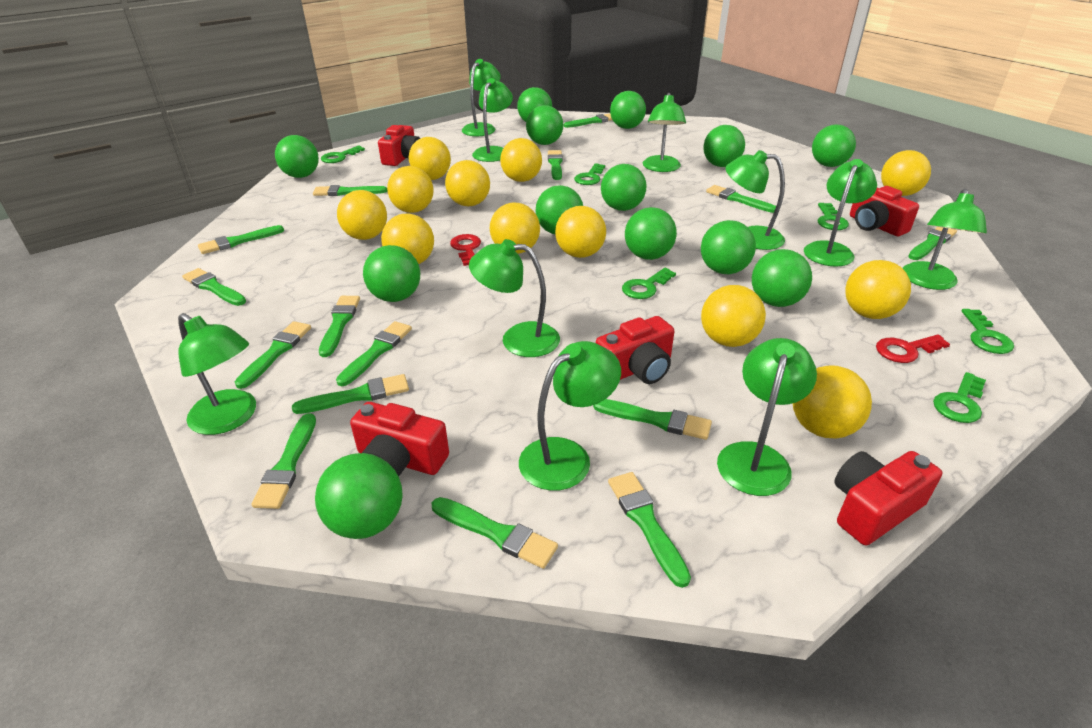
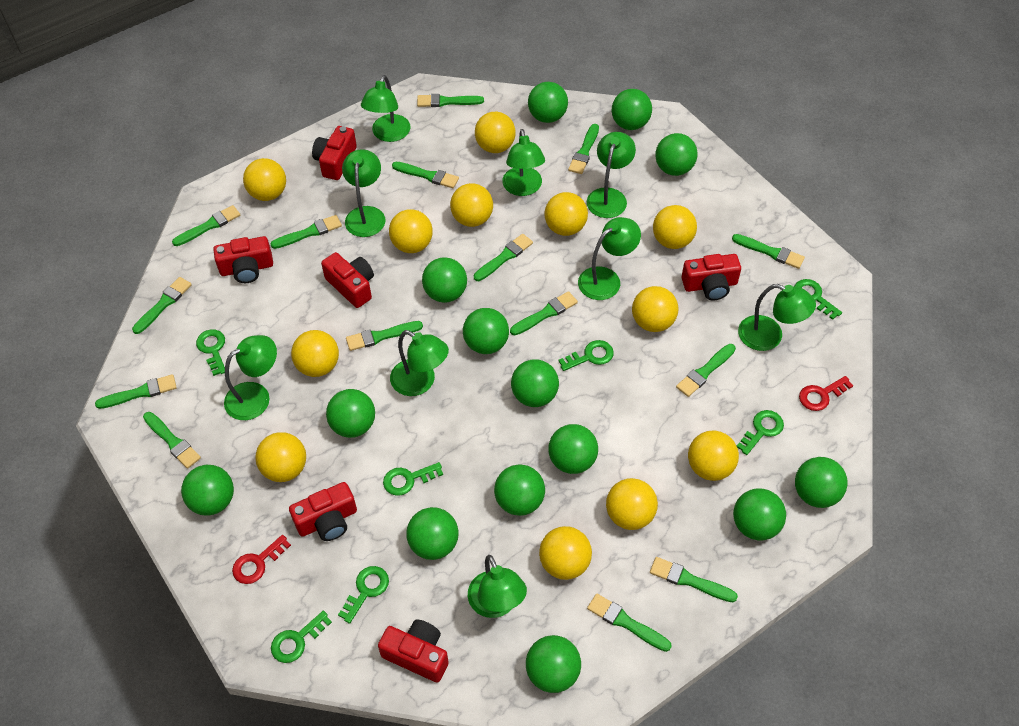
green ball: 13 -> 14
green key: 6 -> 7
green lamp: 10 -> 9
red camera: 5 -> 6

